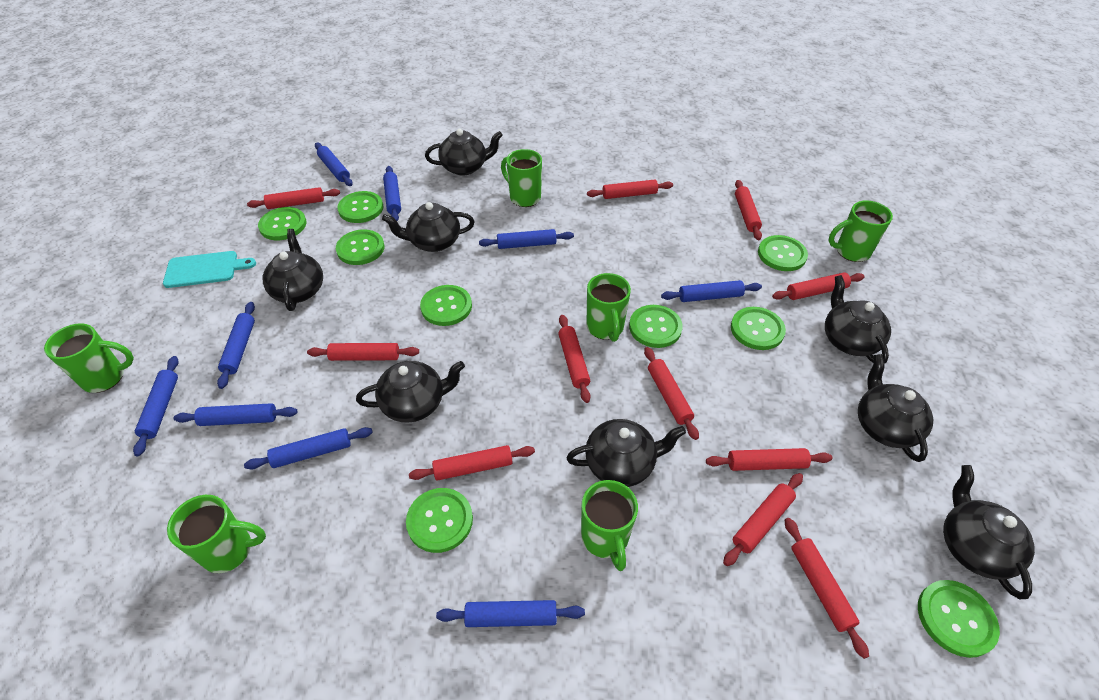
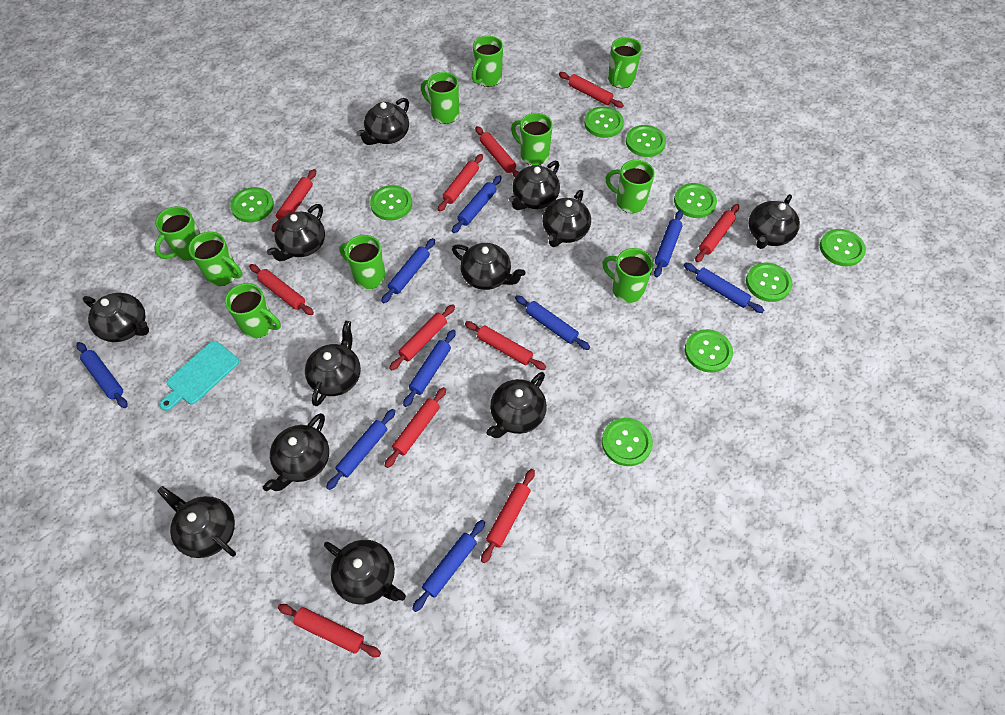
black teapot: 8 -> 12
green mug: 6 -> 10

